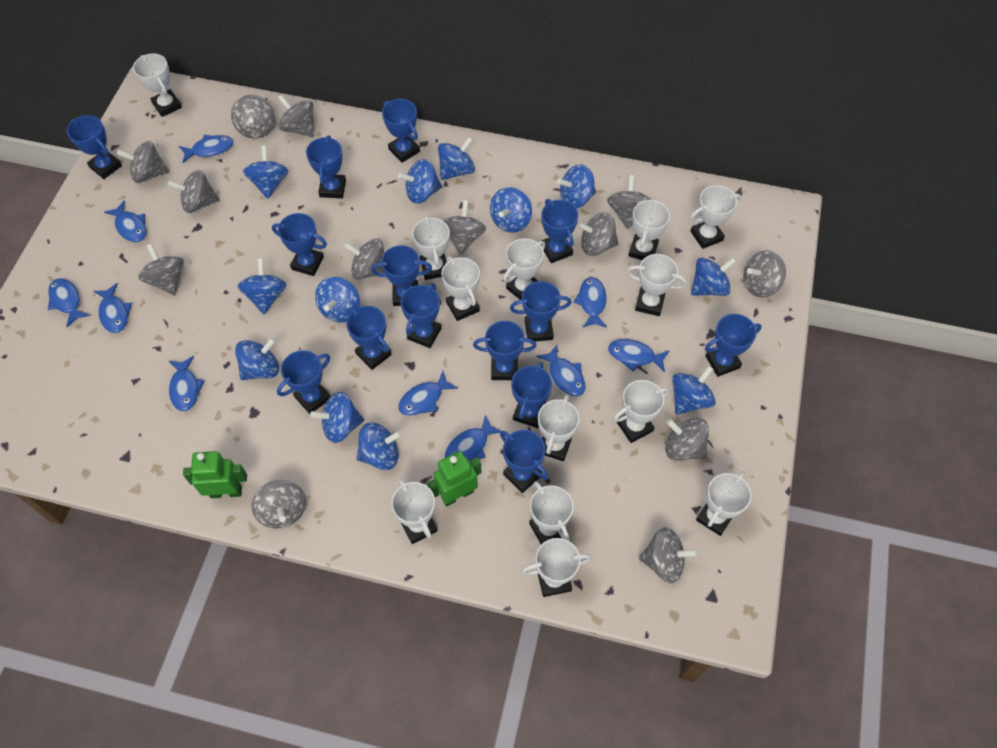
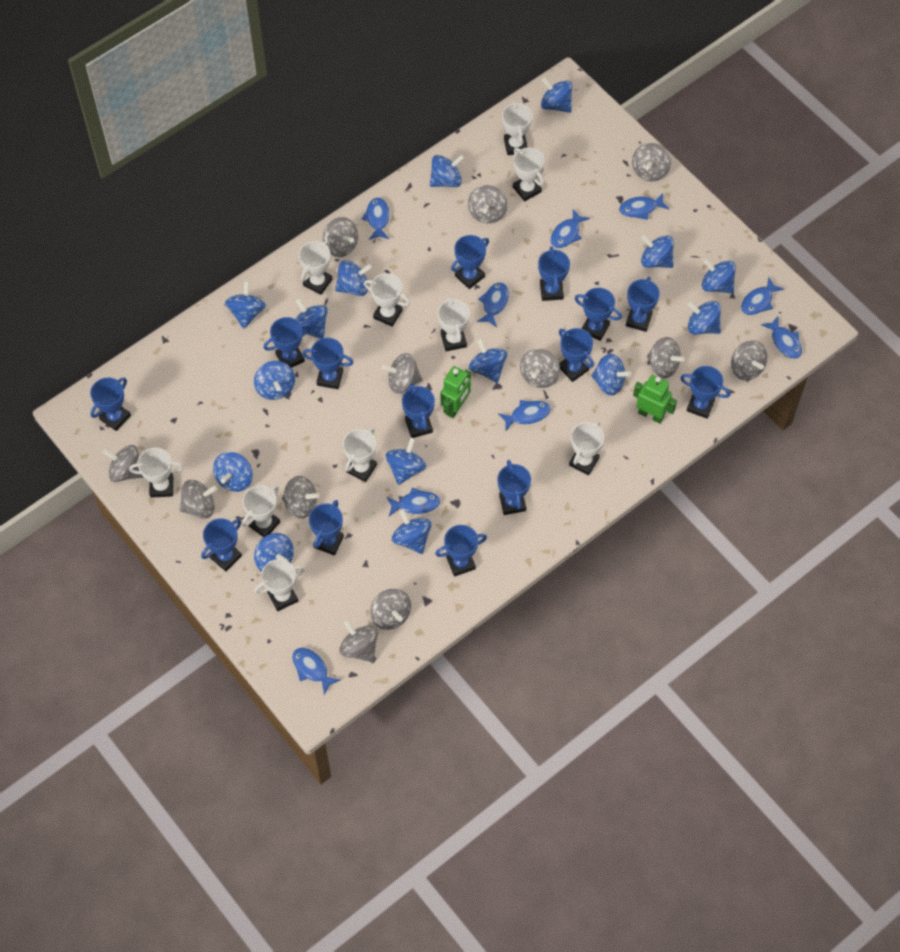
blue fish: 10 -> 9
blue spinning top: 12 -> 15
grey spinning top: 13 -> 12
white trophy: 13 -> 10

